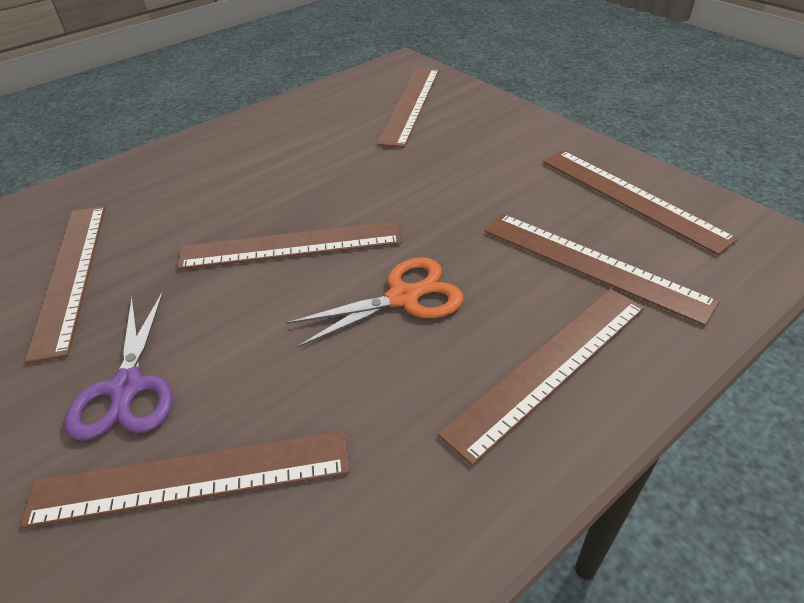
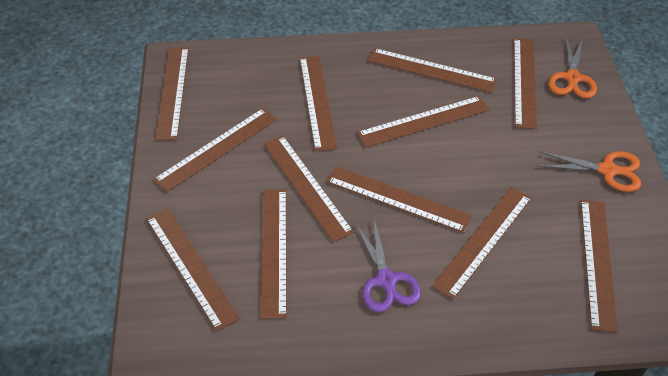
brown ruler: 7 -> 12
orange scissors: 1 -> 2

